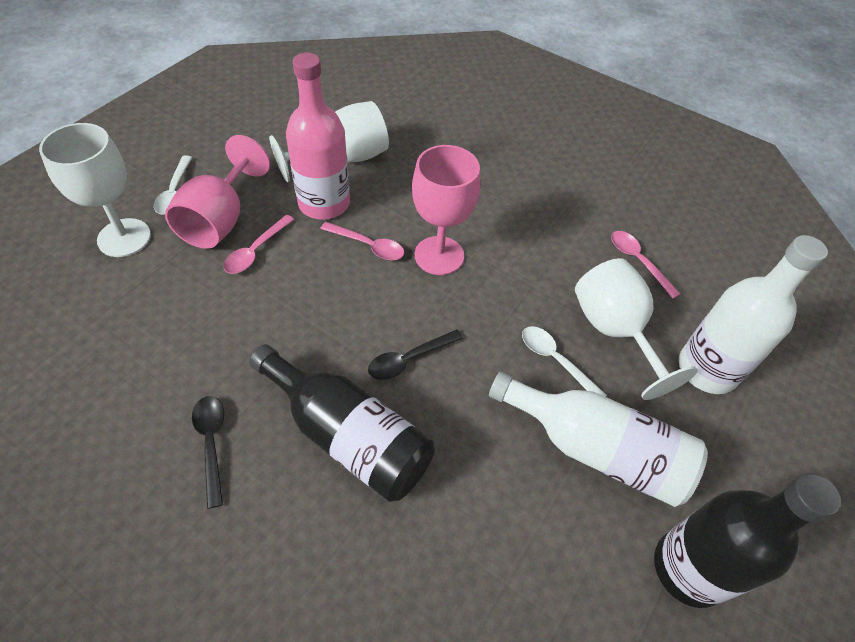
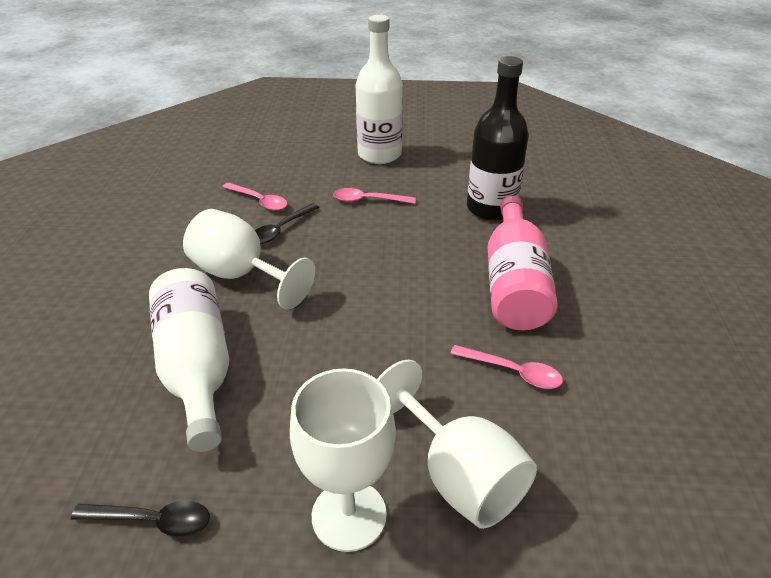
black bottle: 2 -> 1
pink goblet: 2 -> 0
white spoon: 2 -> 0

